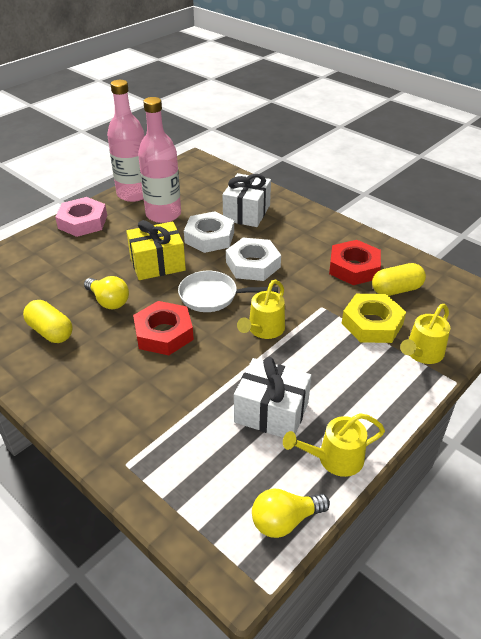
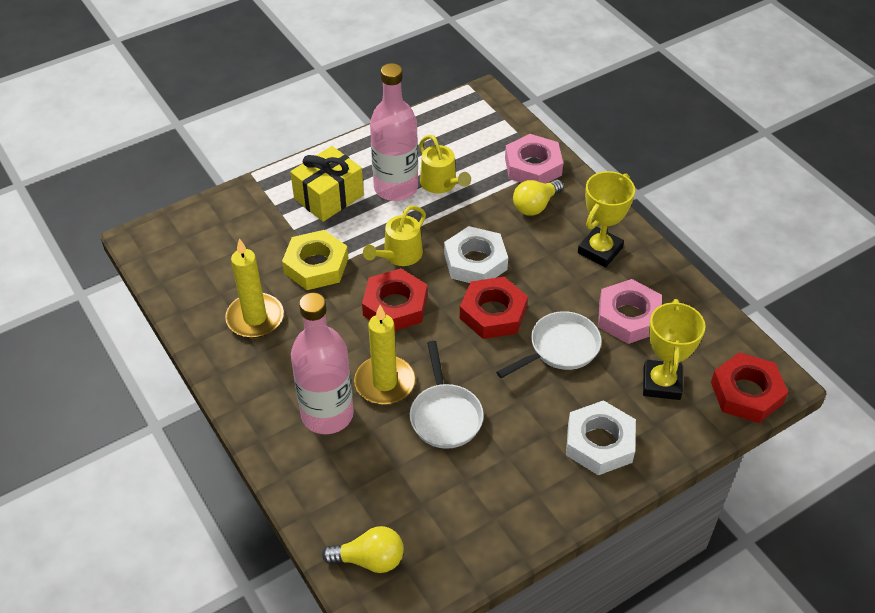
pink nut: 1 -> 2
red nut: 2 -> 3
white gift: 2 -> 0
white pan: 1 -> 2
yellow candle: 0 -> 2
yellow capsule: 2 -> 0
yellow trophy: 0 -> 2
yellow watering can: 3 -> 2

